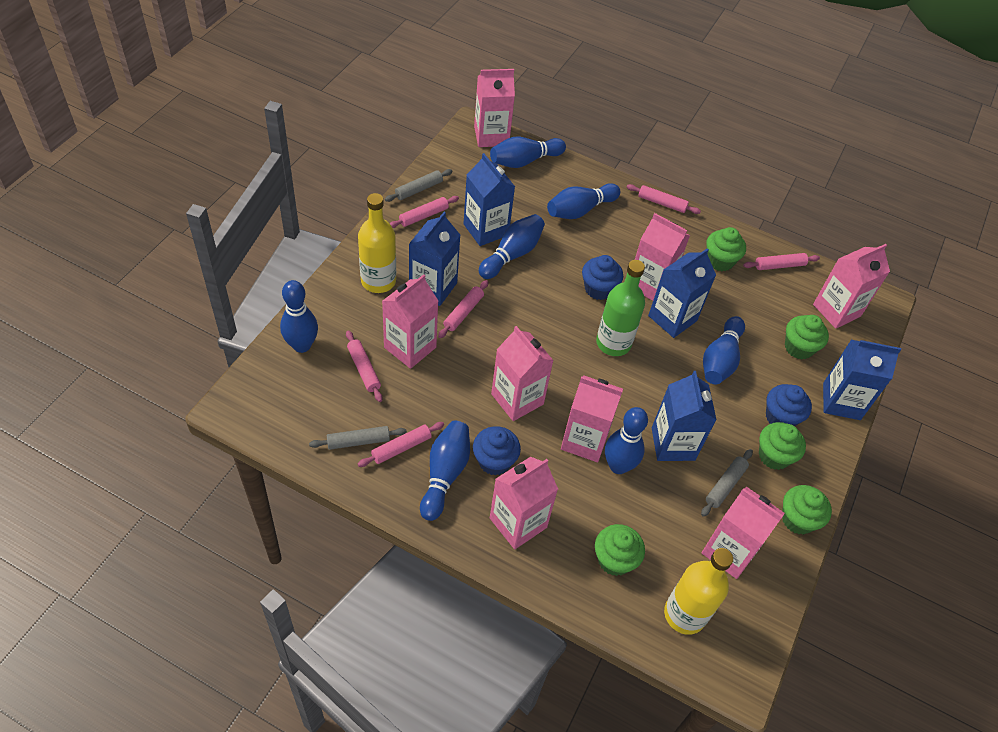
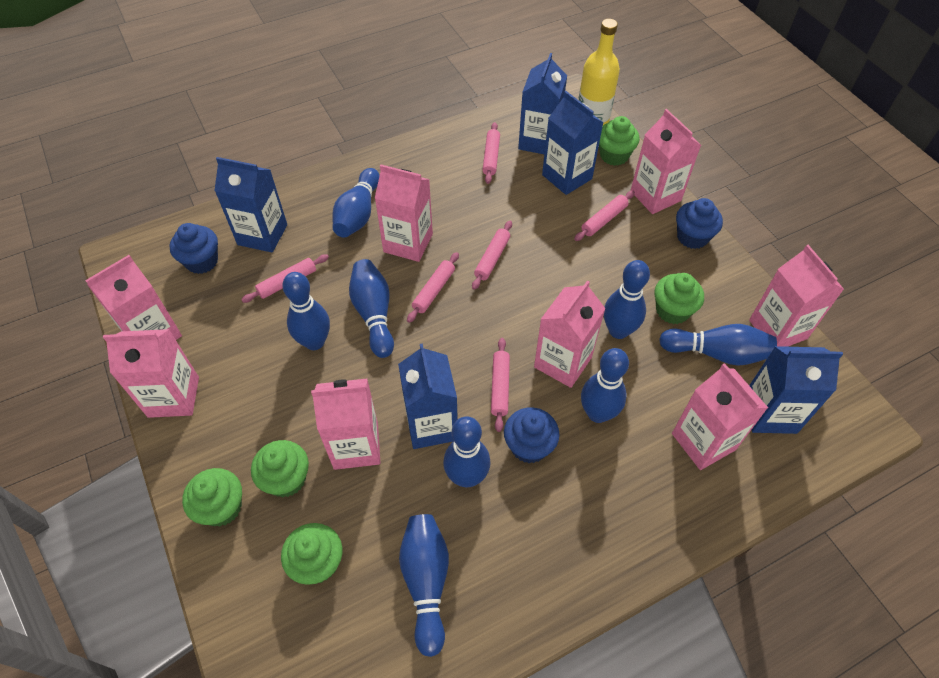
blue bowling pin: 7 -> 8
green bottle: 1 -> 0
grey rolling pin: 3 -> 0
yellow bottle: 2 -> 1

